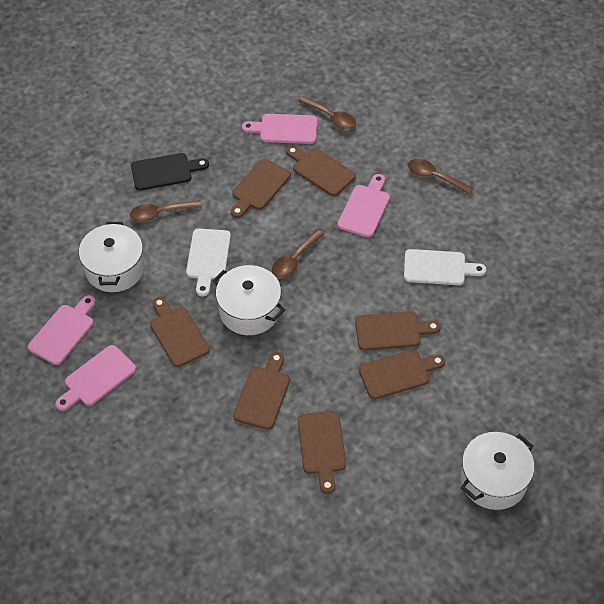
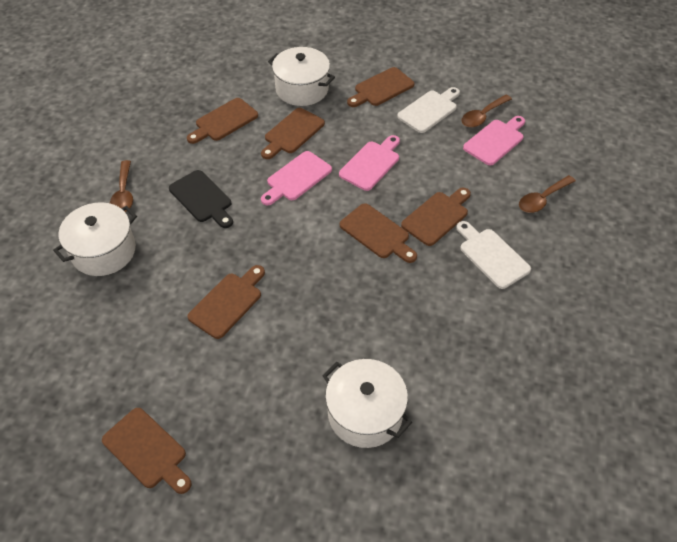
brown spoon: 4 -> 3
pink cutting board: 4 -> 3

